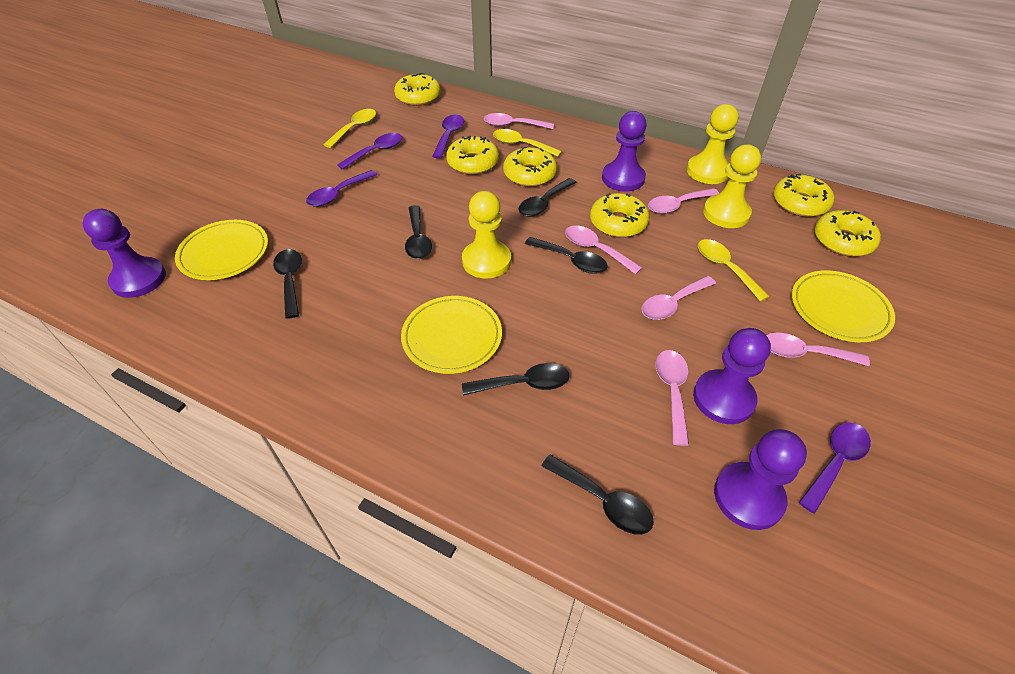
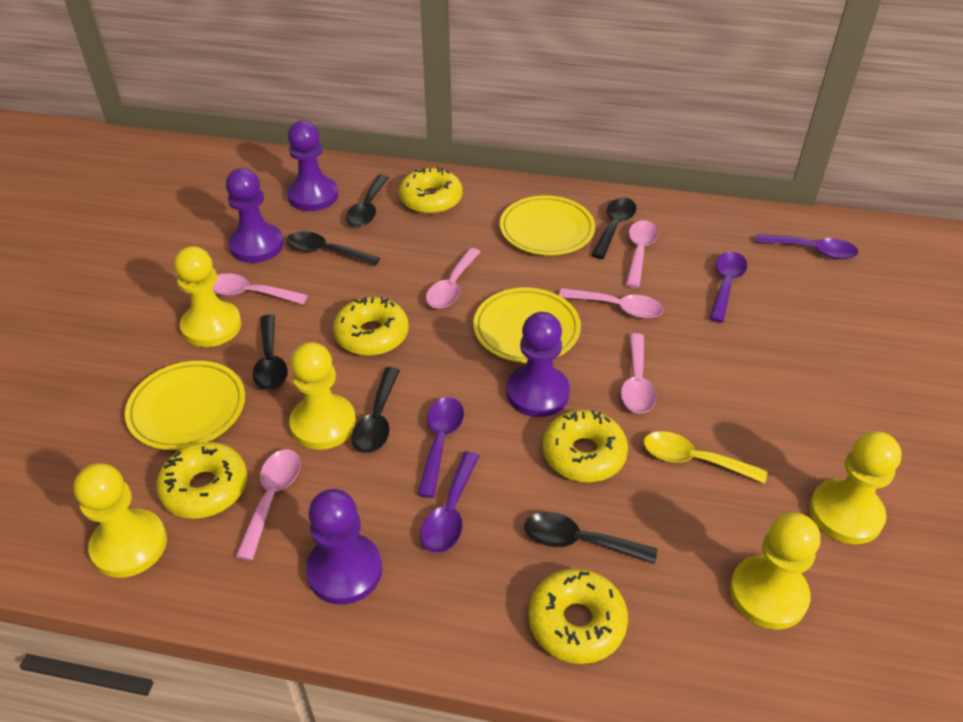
yellow donut: 6 -> 5
yellow pawn: 3 -> 5
yellow spoon: 3 -> 1

